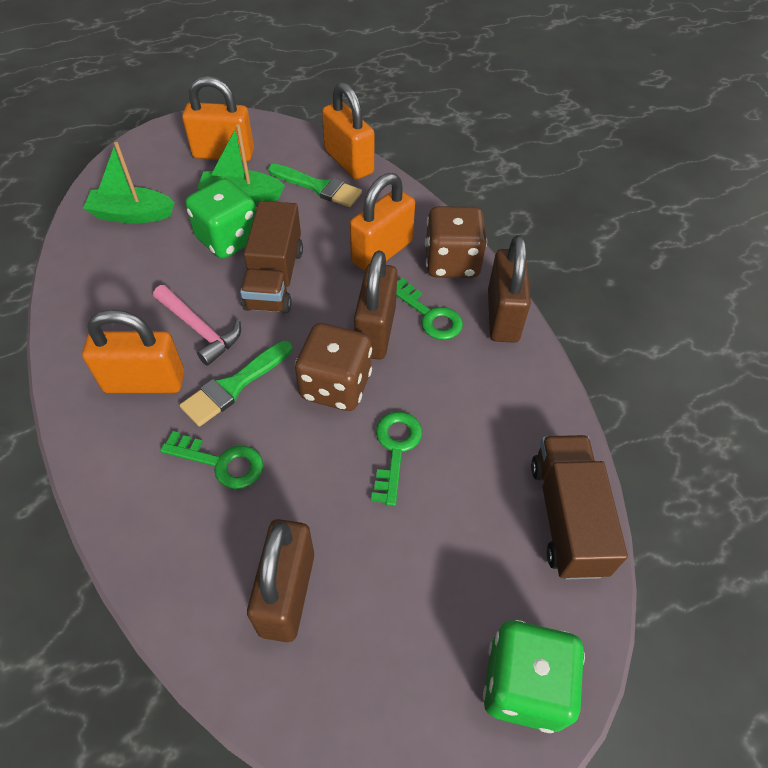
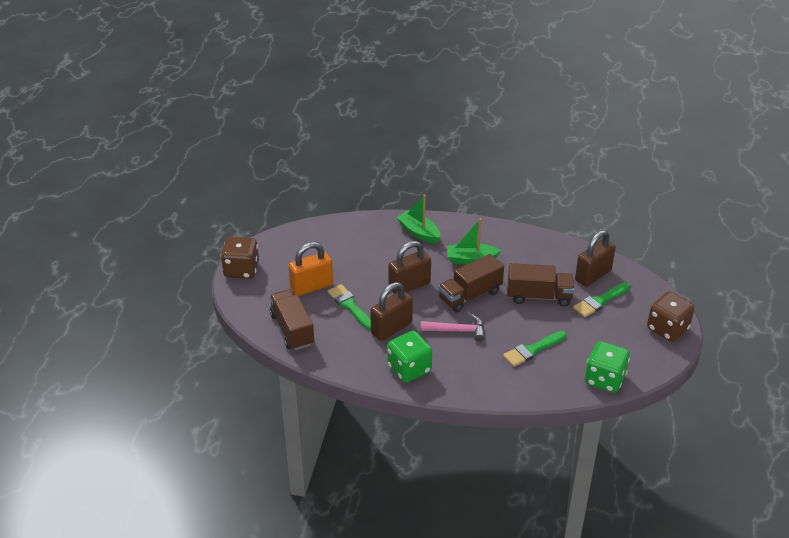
brown truck: 2 -> 3
green brush: 2 -> 3
green key: 3 -> 0
orange padlock: 4 -> 1

